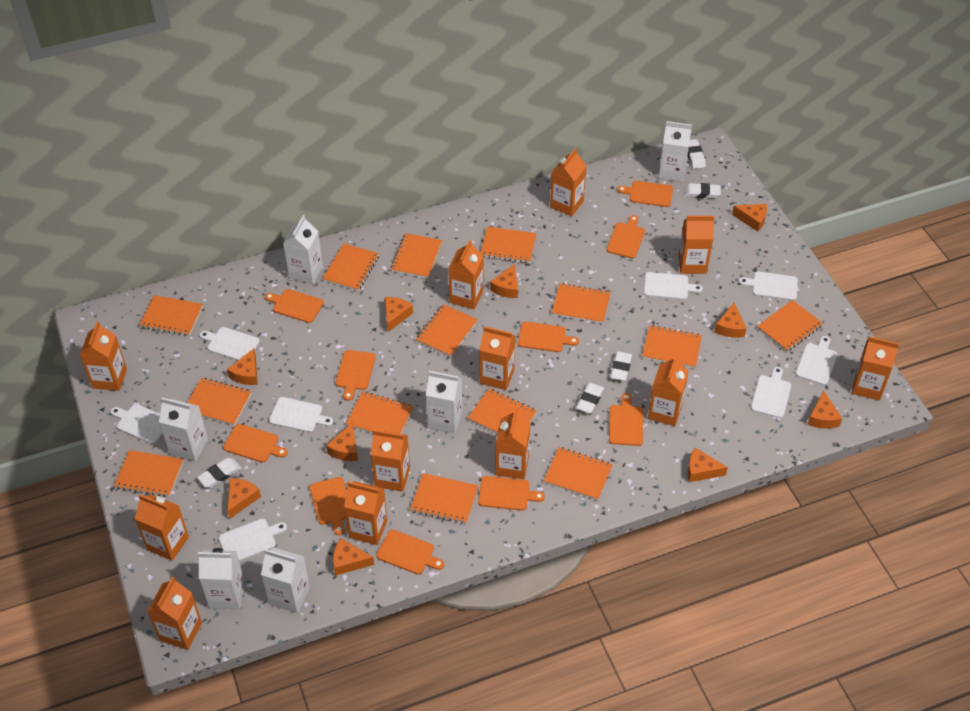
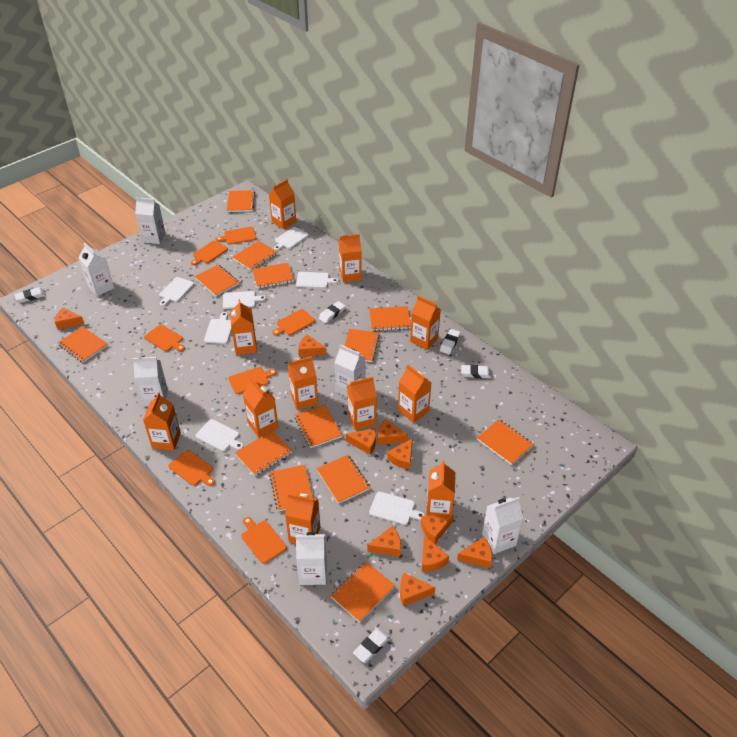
orange carton: 12 -> 11
orange cutting board: 10 -> 7
orange notebook: 14 -> 13
white cutting board: 8 -> 7

